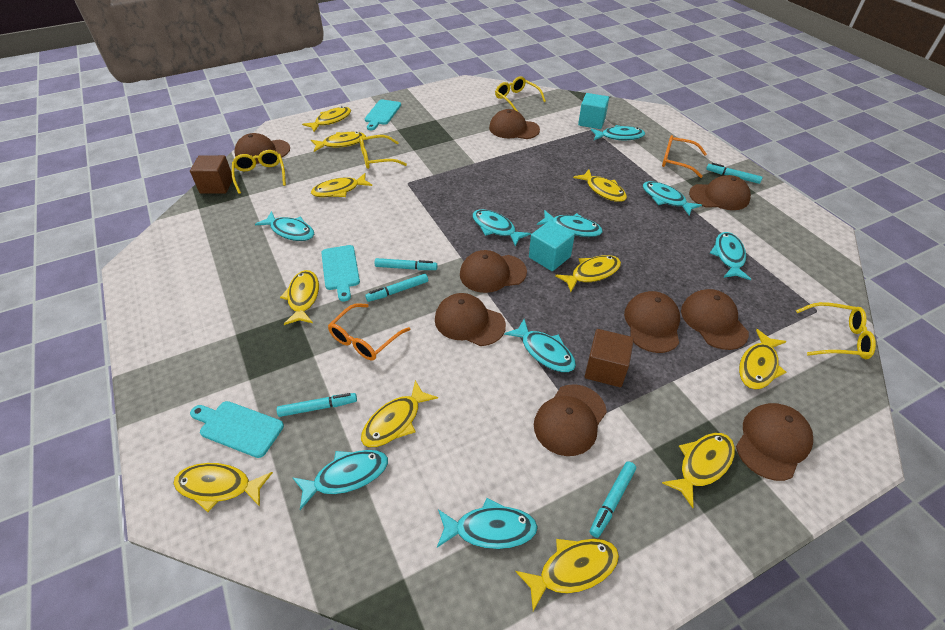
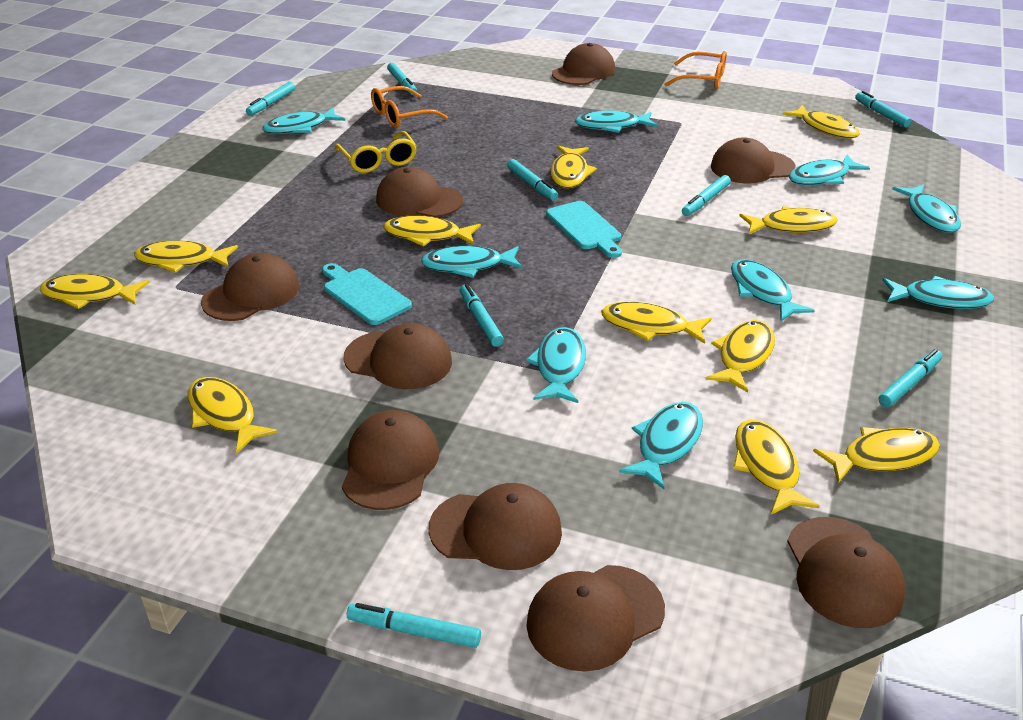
brown cube: 2 -> 0
turquoise cube: 2 -> 0
turquoise cutting board: 3 -> 2
turquoise marker: 5 -> 8
yellow glasses: 4 -> 1

